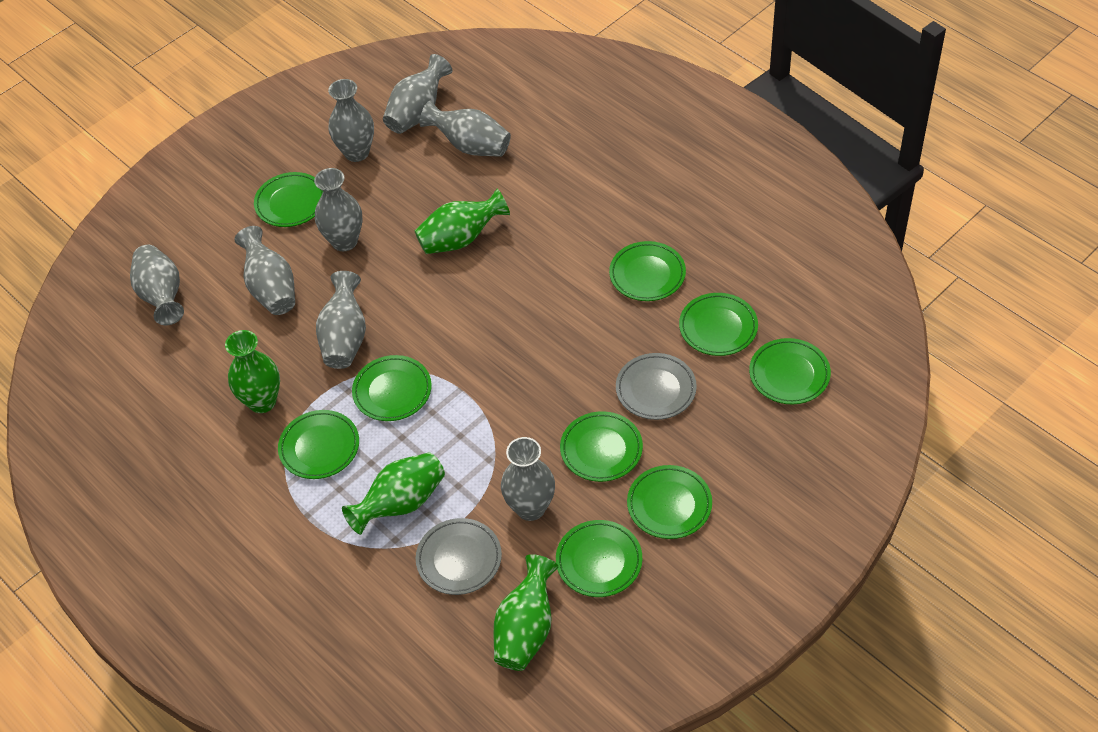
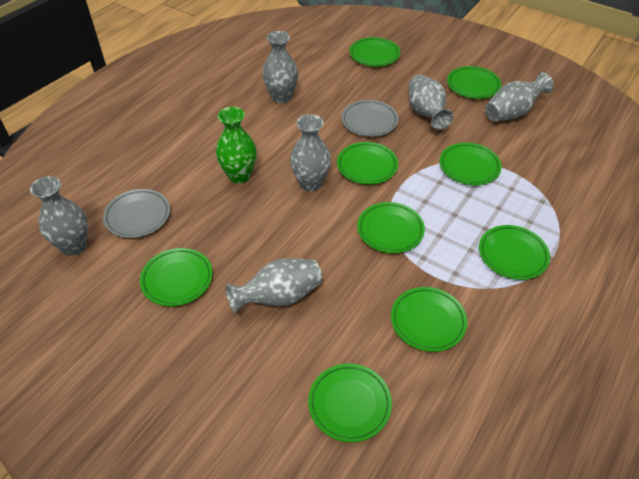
green vase: 4 -> 1
grey vase: 8 -> 6

